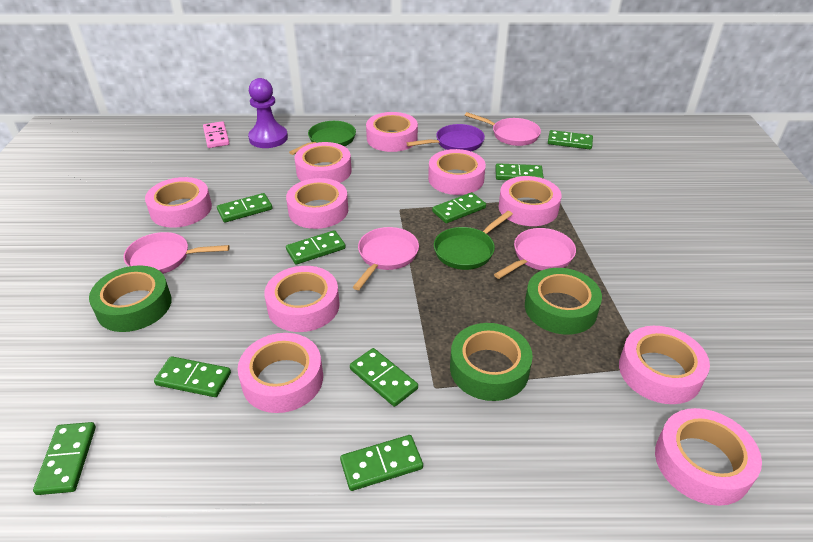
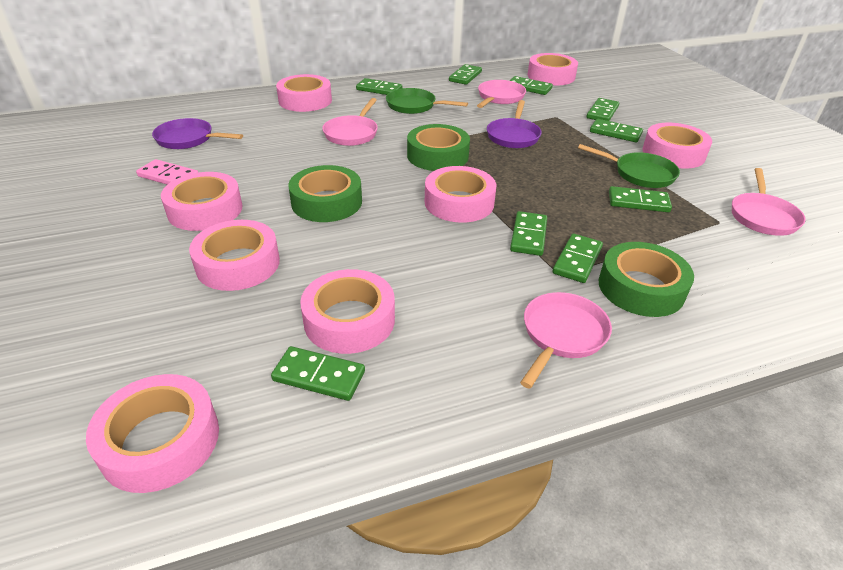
pink tape: 10 -> 8
purple pan: 1 -> 2
purple pawn: 1 -> 0

